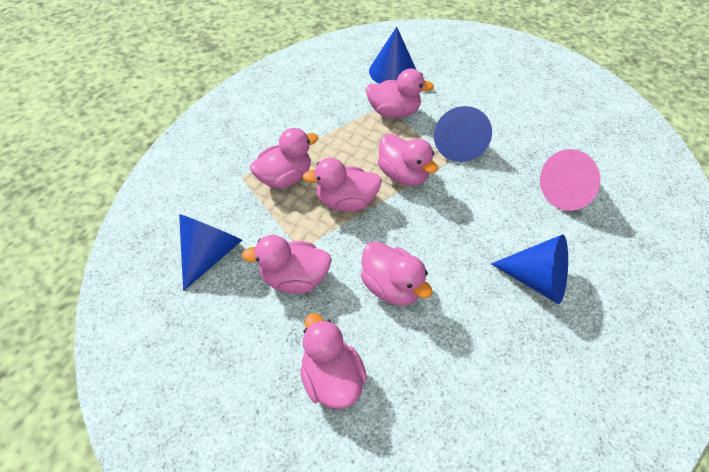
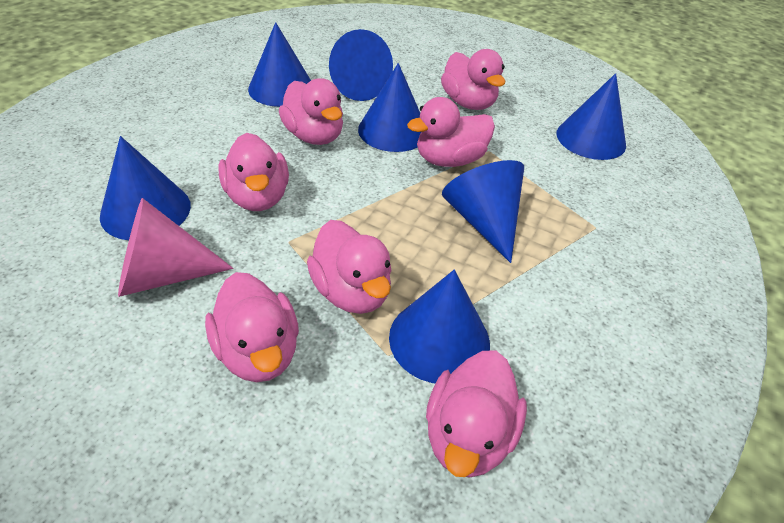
blue cone: 4 -> 7

